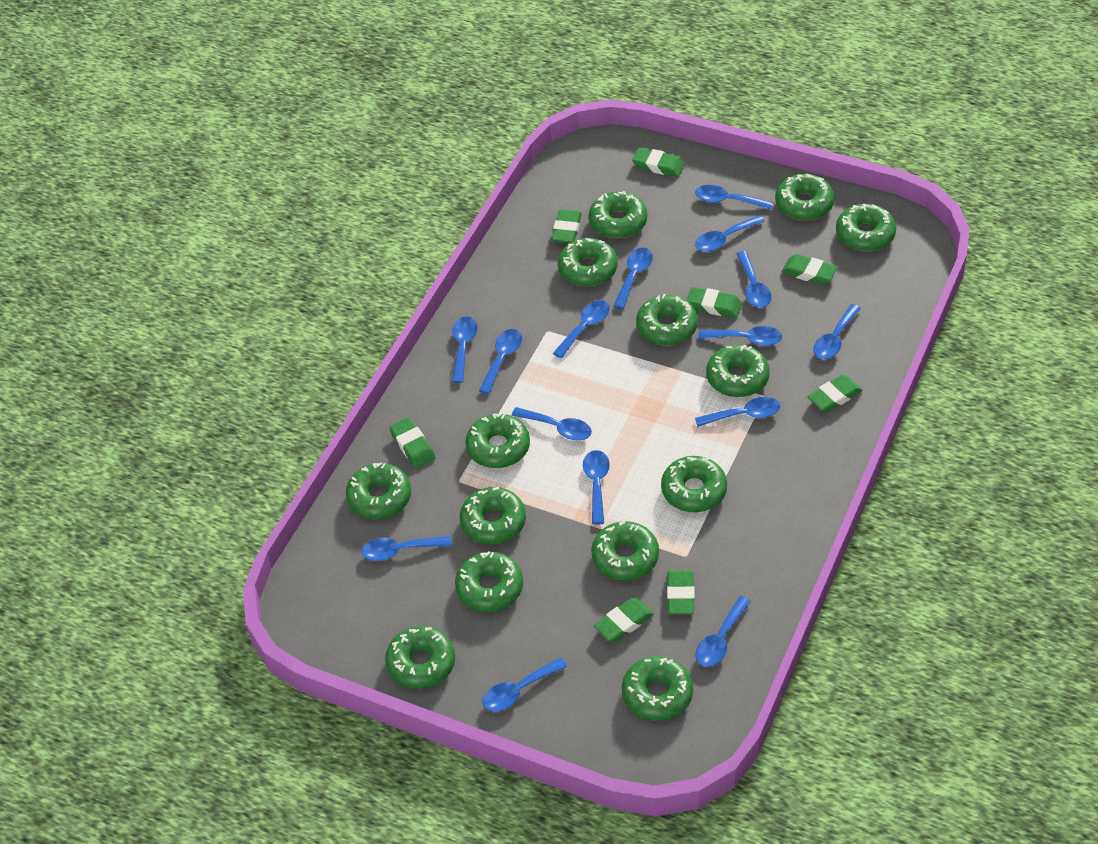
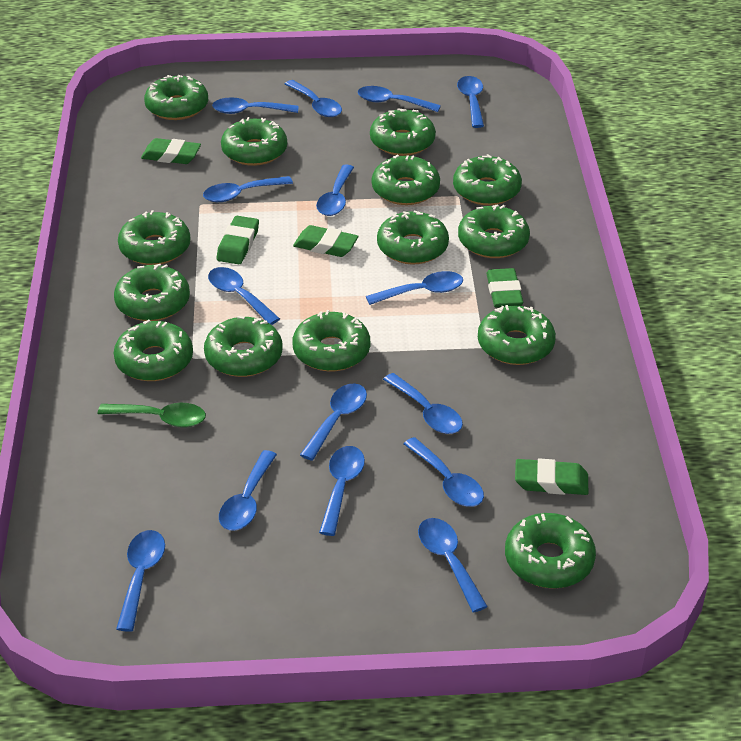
green eraser: 8 -> 5
green spoon: 0 -> 1

